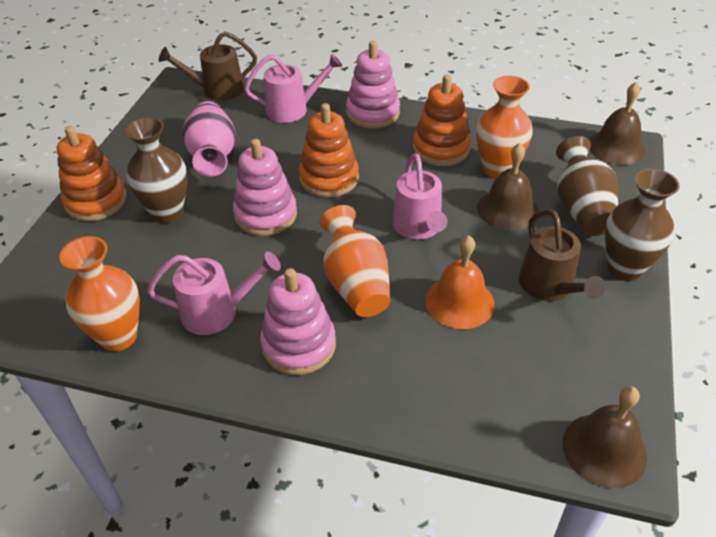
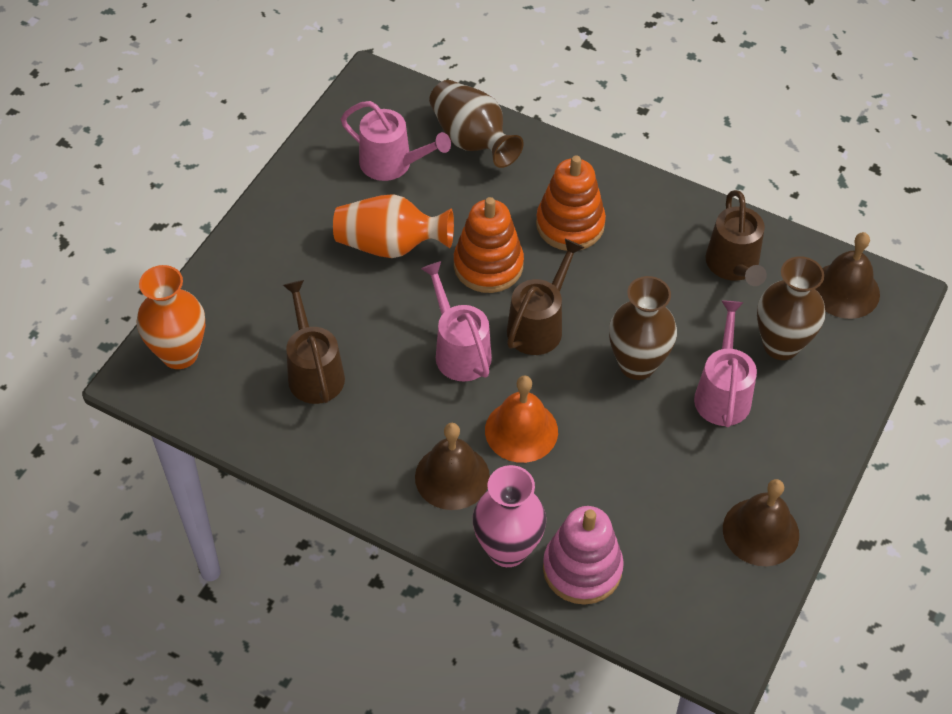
brown watering can: 2 -> 3
orange stacking toy: 3 -> 2
orange vase: 3 -> 2
pink stacking toy: 3 -> 1

